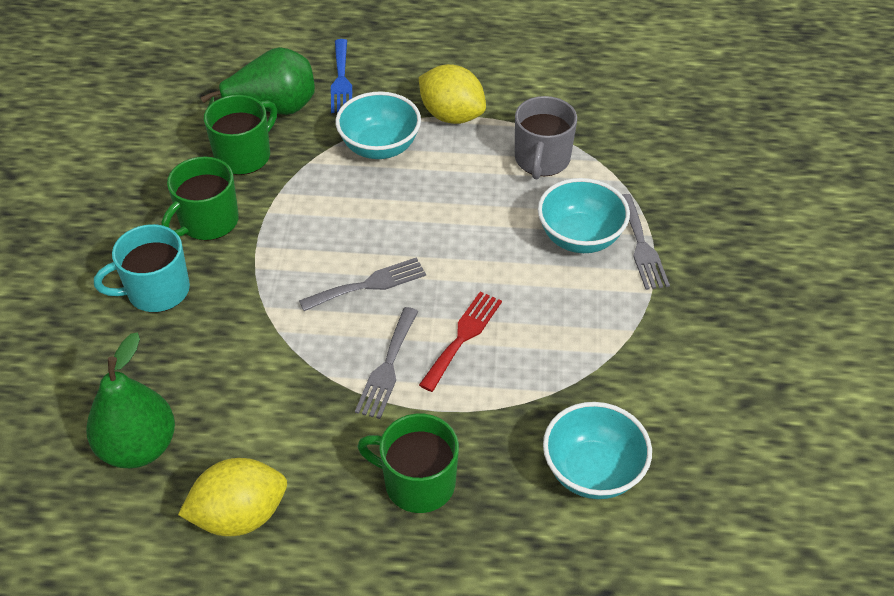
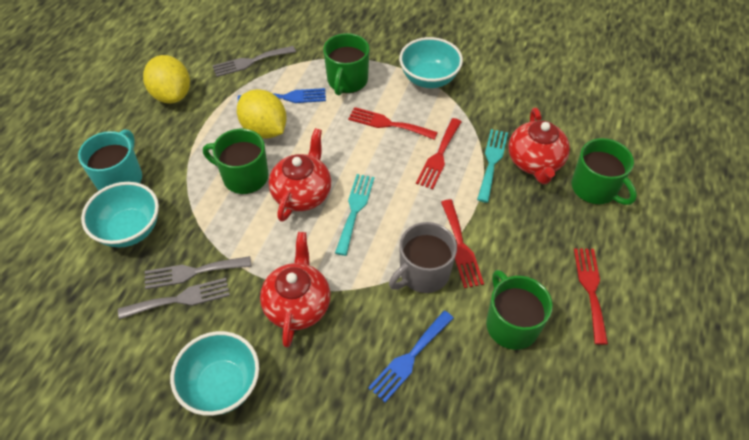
blue fork: 1 -> 2
green mug: 3 -> 4
green pear: 2 -> 0
red fork: 1 -> 4
red teapot: 0 -> 3
turquoise fork: 0 -> 2

